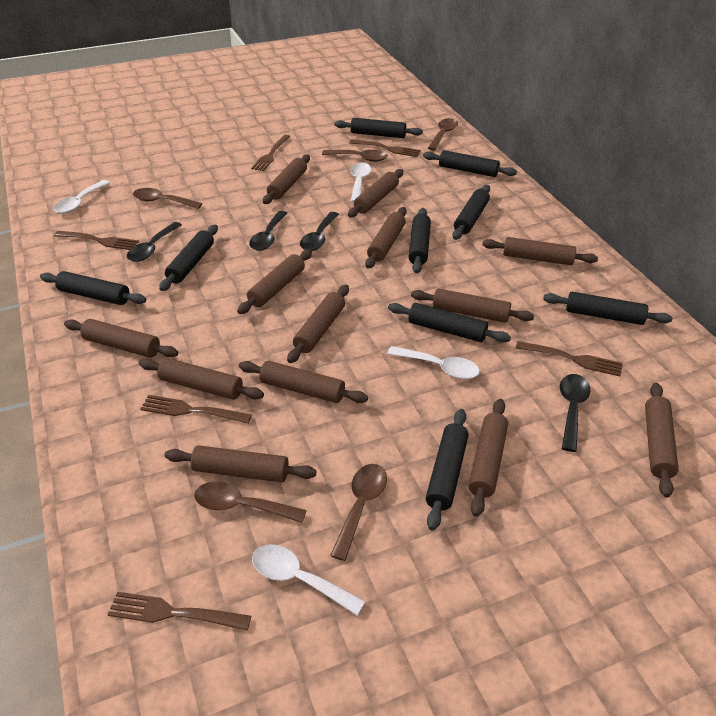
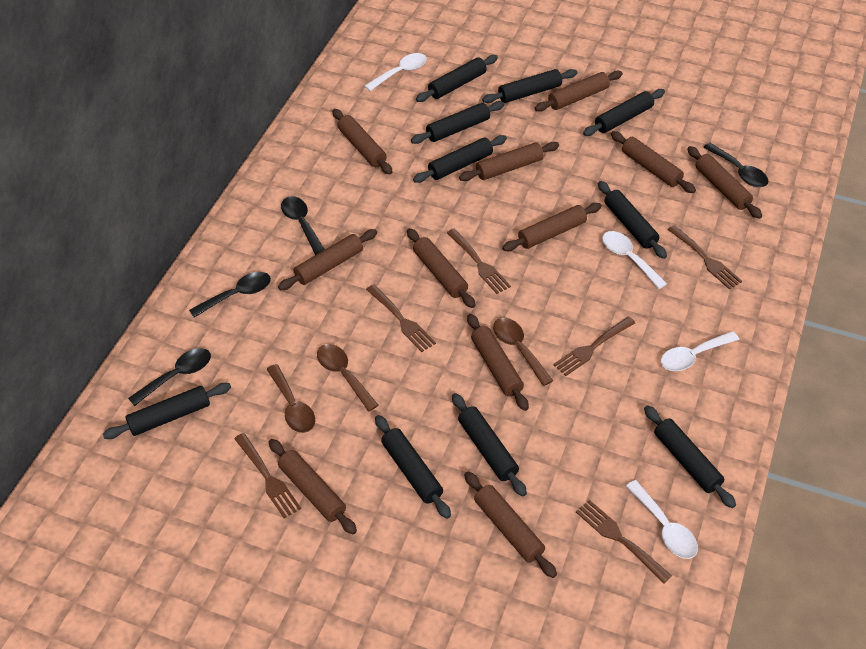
black rolling pin: 9 -> 10
brown rolling pin: 13 -> 11
brown spoon: 5 -> 3

